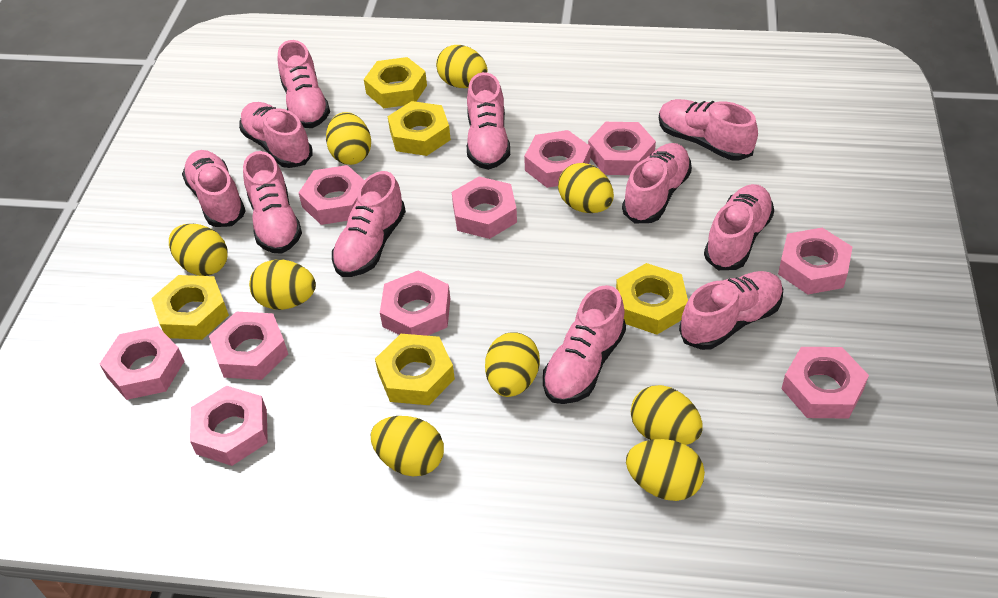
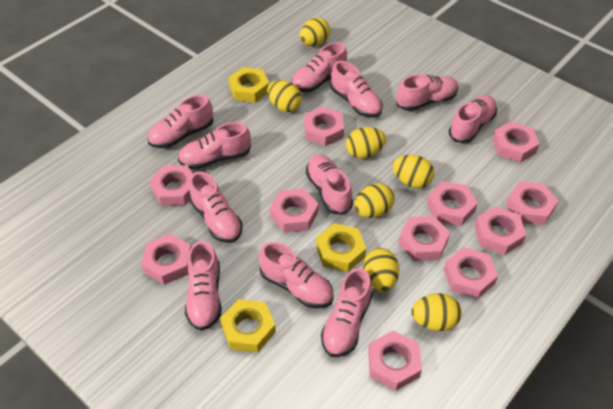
pink nut: 10 -> 11
yellow egg: 9 -> 7
yellow nut: 5 -> 3

